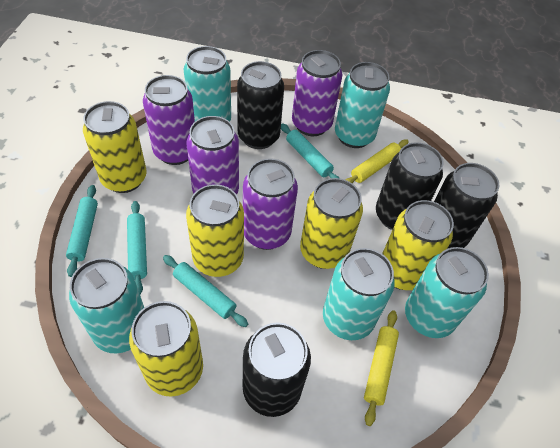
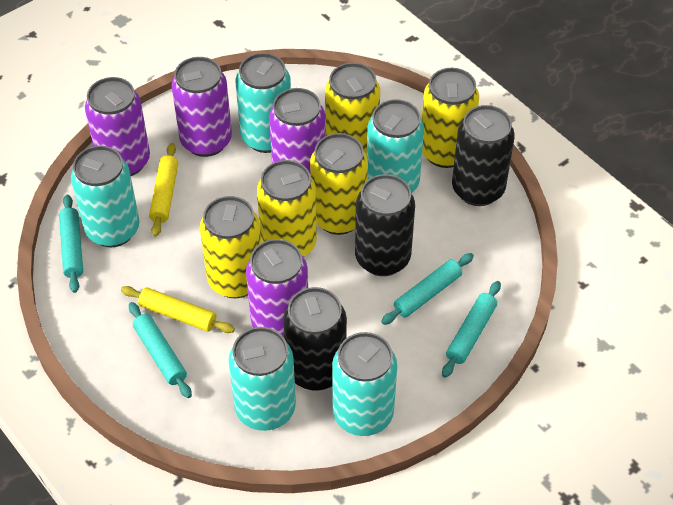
black can: 4 -> 3

